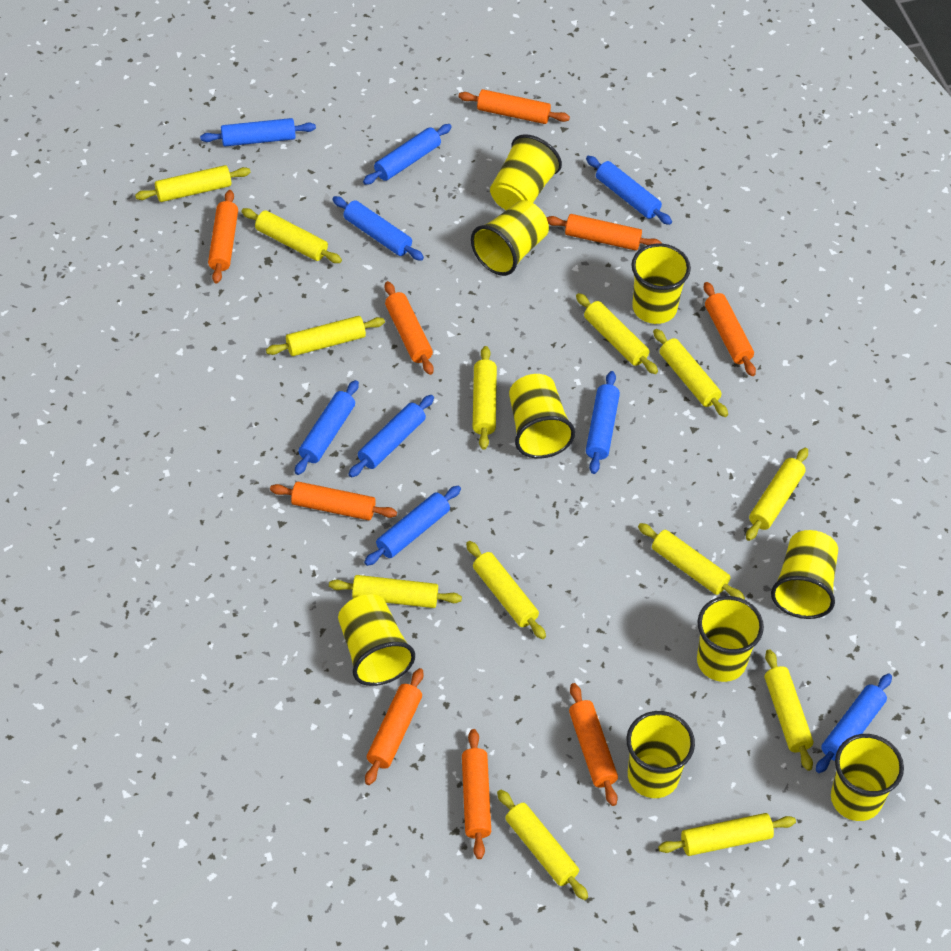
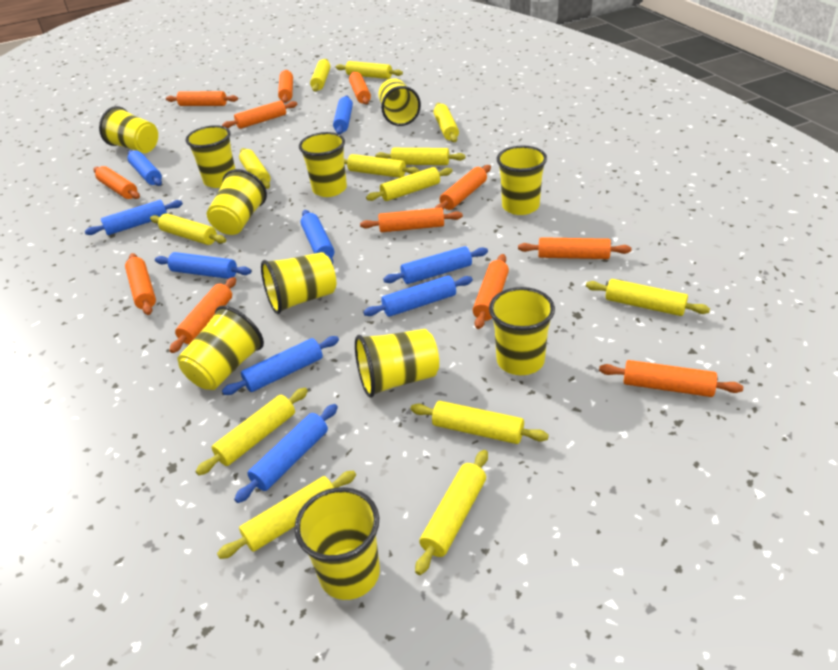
orange rolling pin: 9 -> 12
yellow cup: 9 -> 11

